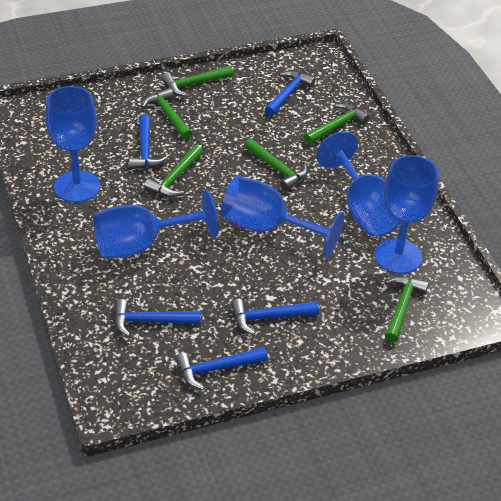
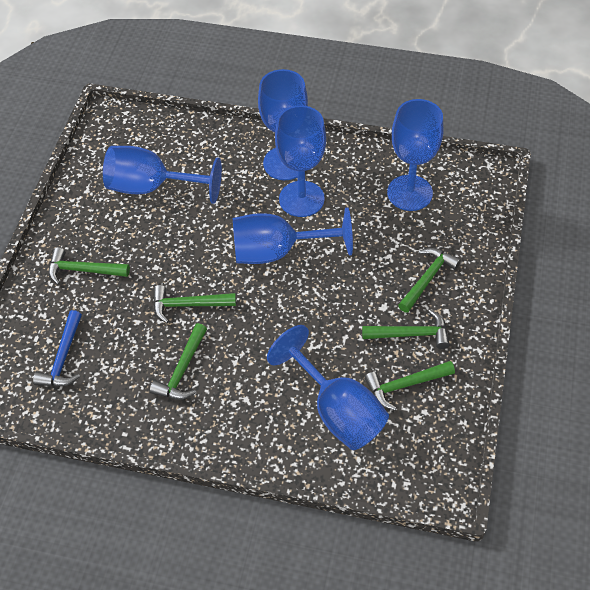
blue goblet: 5 -> 6
blue hammer: 5 -> 1

